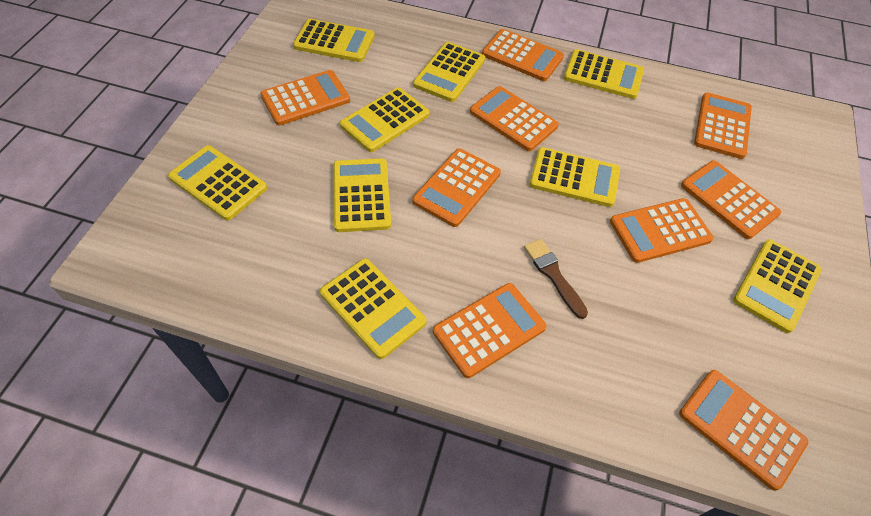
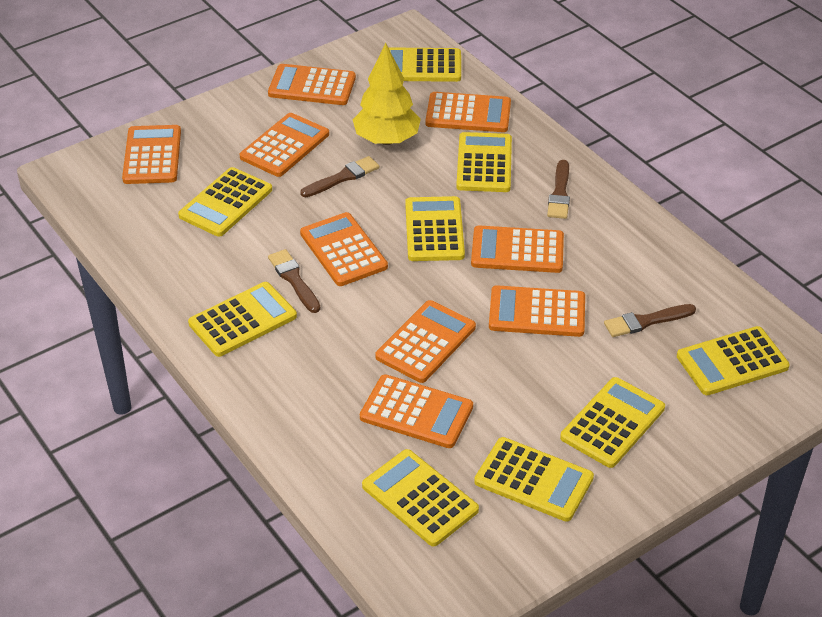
brown brush: 1 -> 4
yellow tree: 0 -> 1

